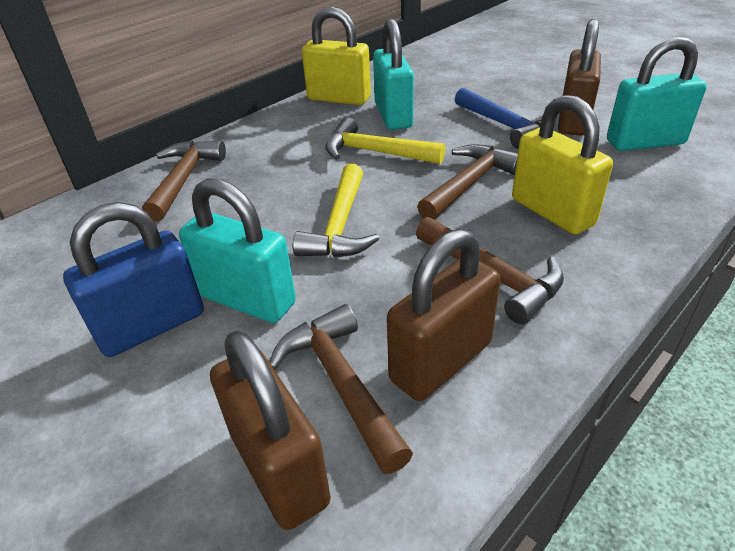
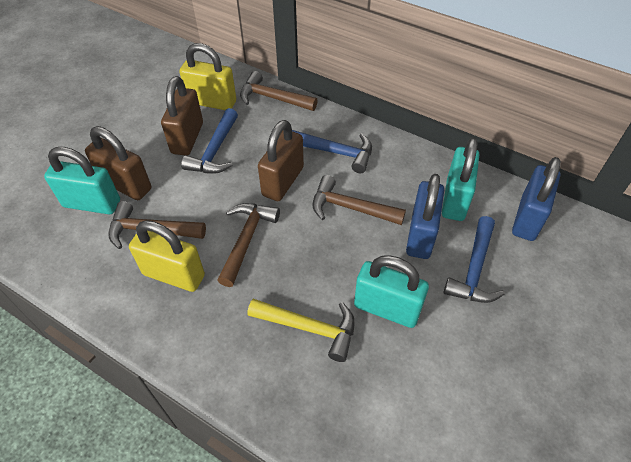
blue hammer: 1 -> 3
blue padlock: 1 -> 2
yellow hammer: 2 -> 1

